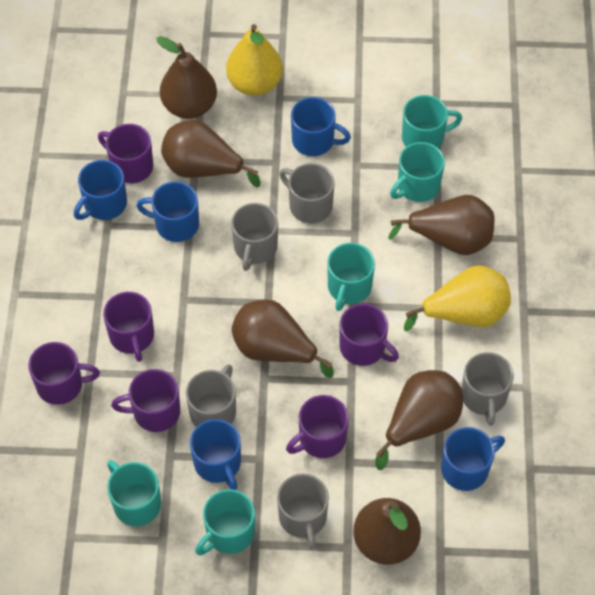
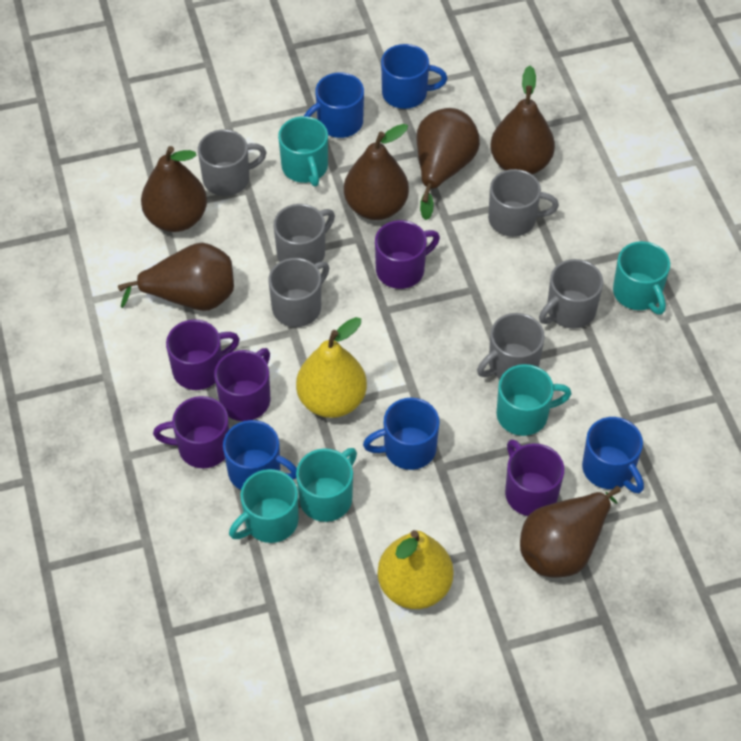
grey mug: 5 -> 6
purple mug: 6 -> 5

